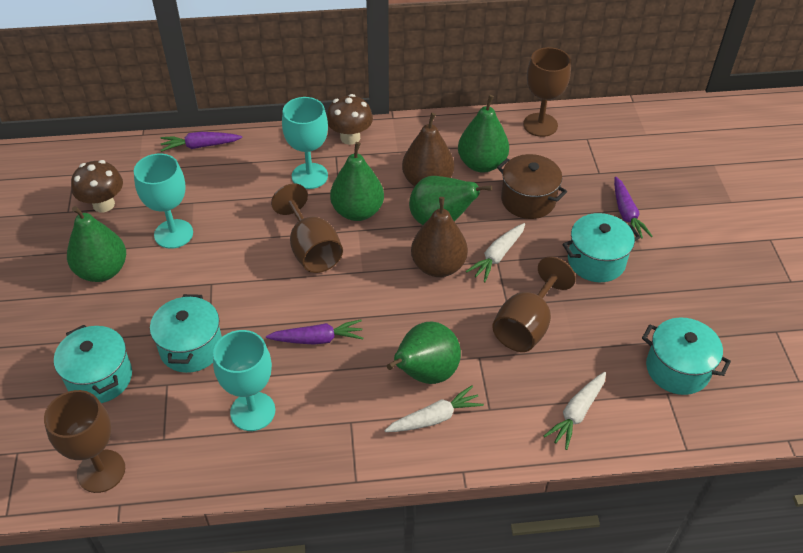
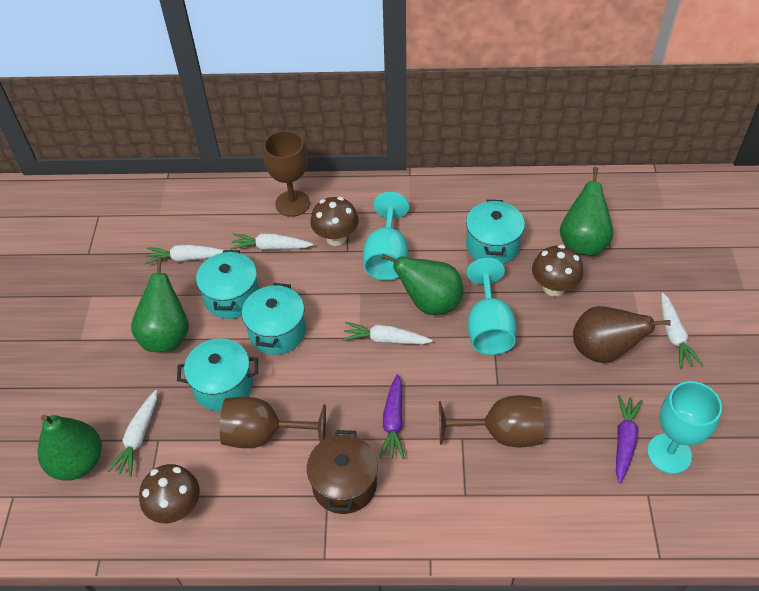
brown goblet: 4 -> 3
brown mushroom: 2 -> 3
brown pear: 2 -> 1
green pear: 5 -> 4
purple carrot: 3 -> 2
white carrot: 3 -> 5

